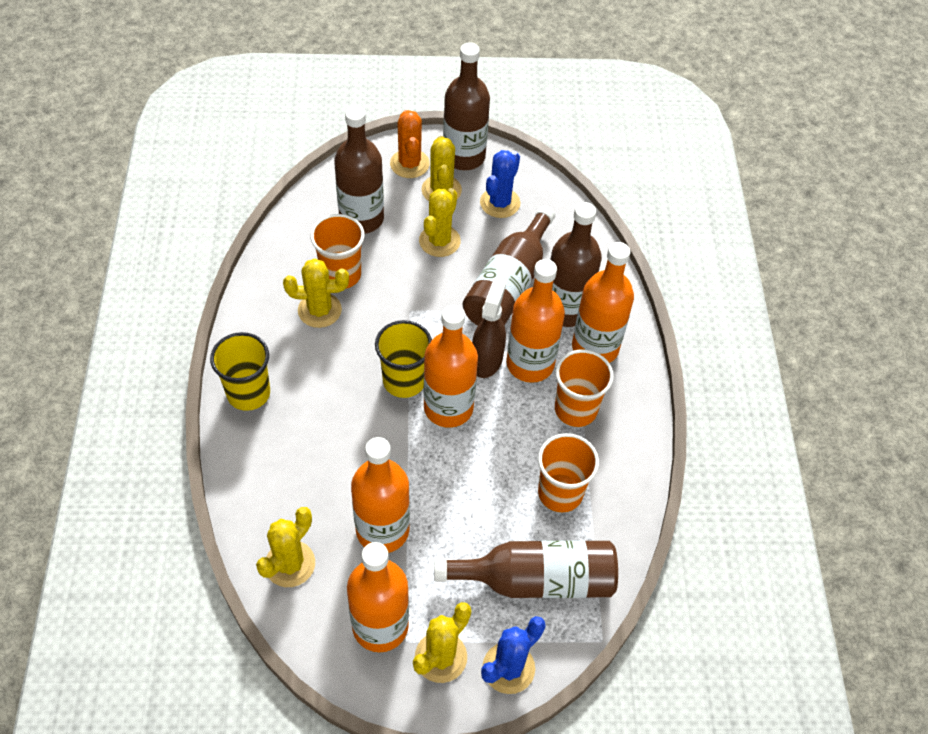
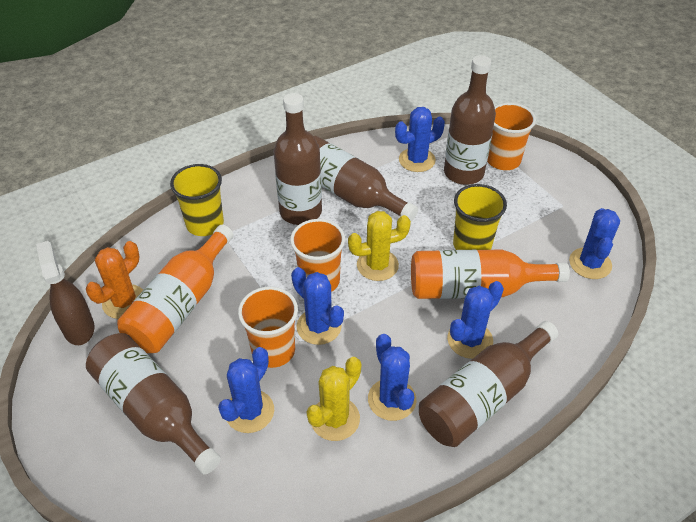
blue cactus: 2 -> 6
orange bottle: 5 -> 2
yellow cactus: 5 -> 2

